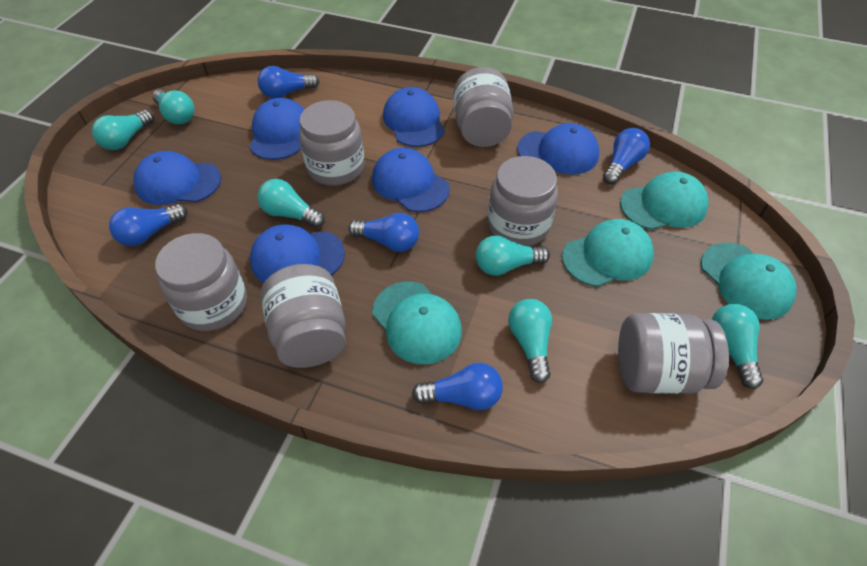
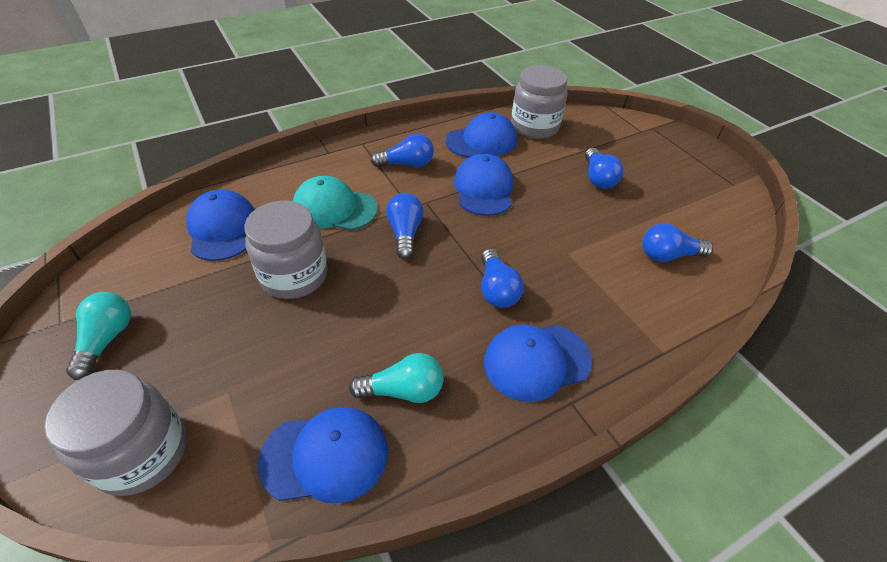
blue cap: 6 -> 5
grey jar: 6 -> 3
turquoise cap: 4 -> 1
turquoise light bulb: 6 -> 2

